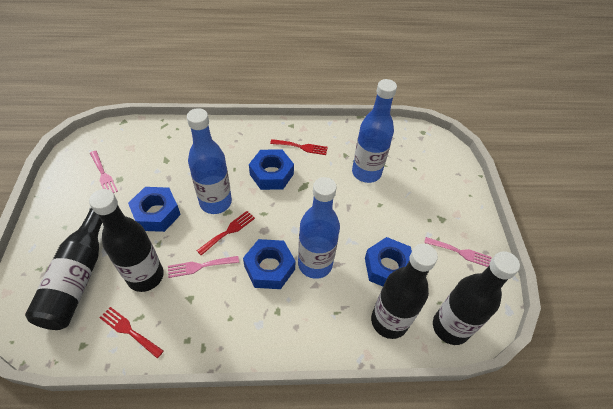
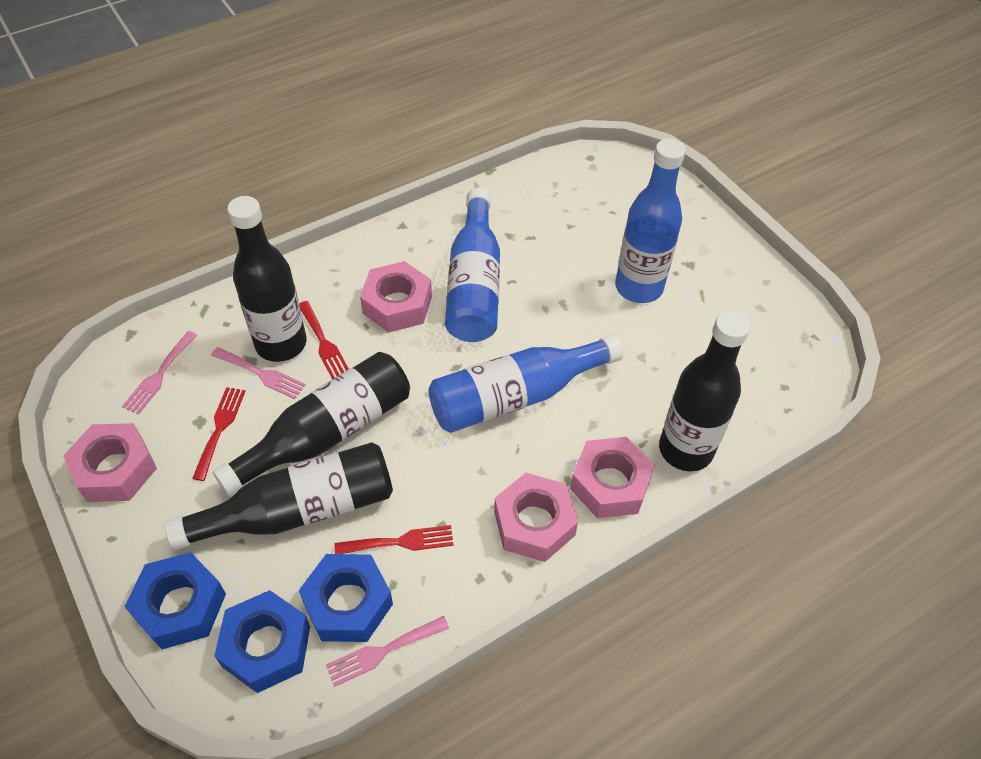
blue nut: 4 -> 3
pink nut: 0 -> 4

